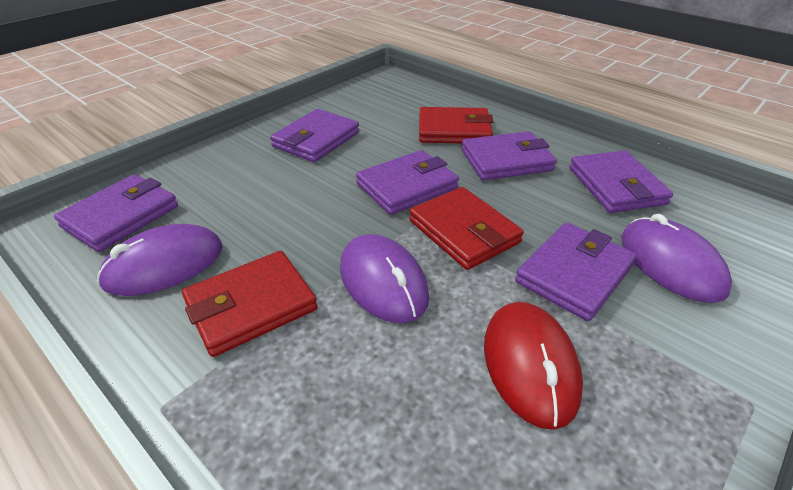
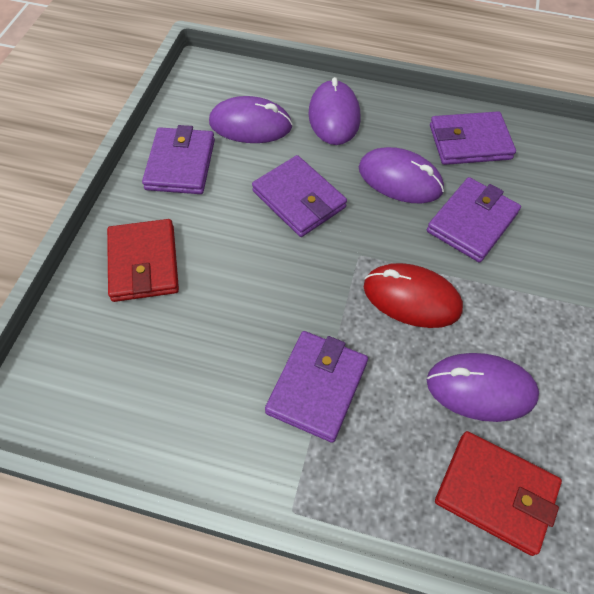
purple mouse: 3 -> 4
purple wallet: 6 -> 5
red wallet: 3 -> 2

